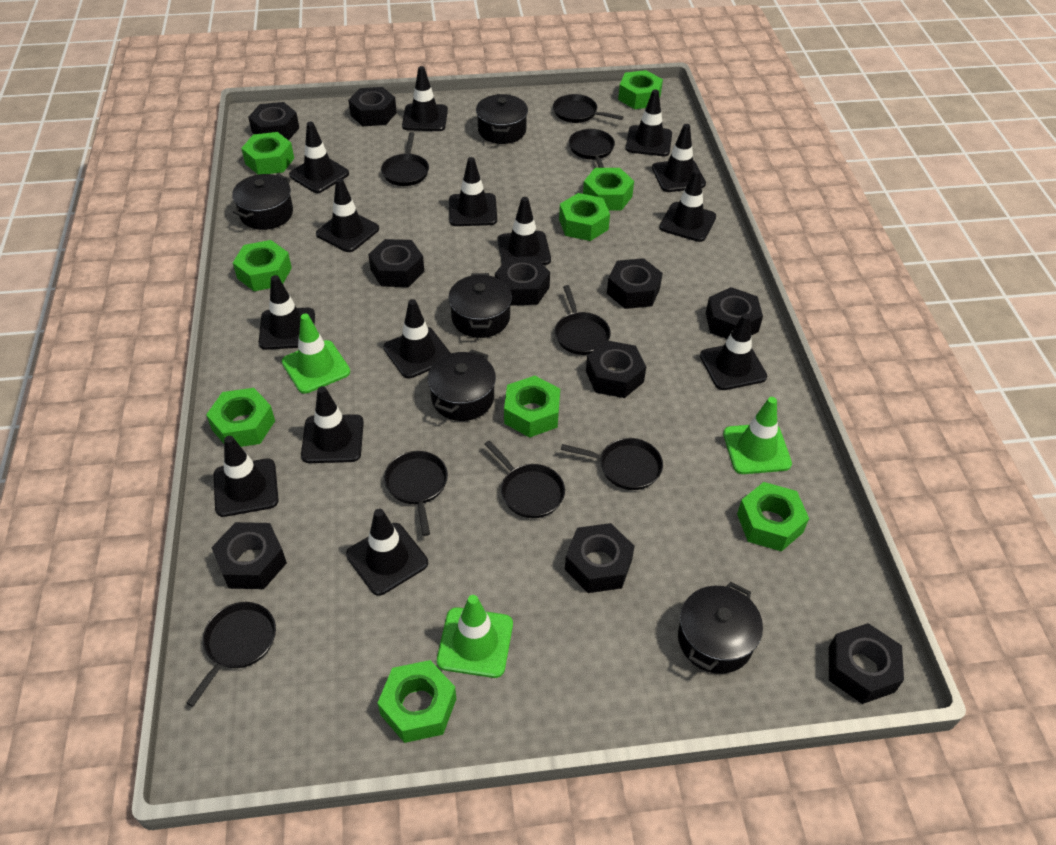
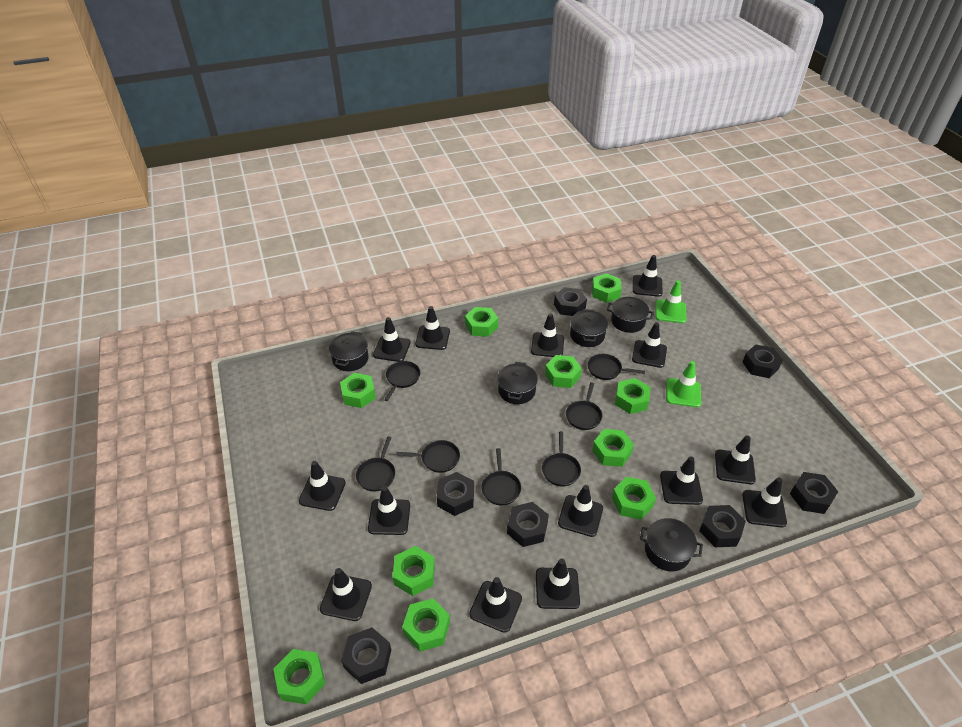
black nut: 10 -> 7
black pan: 8 -> 7
green nut: 9 -> 10
green traffic cone: 3 -> 2

